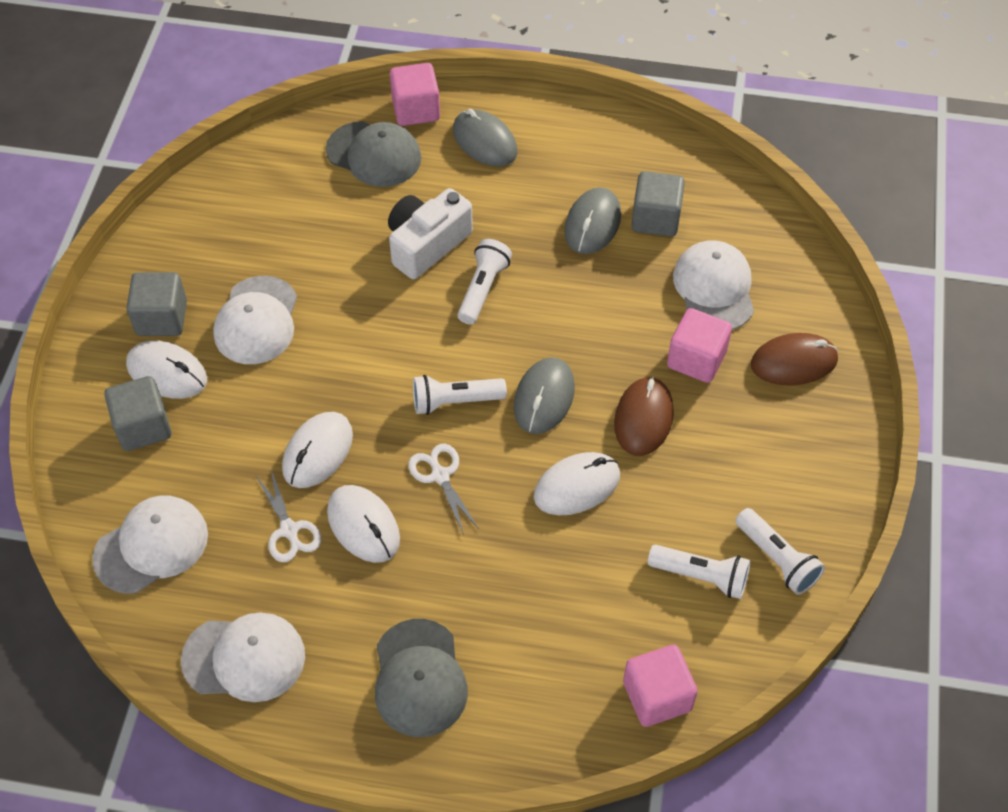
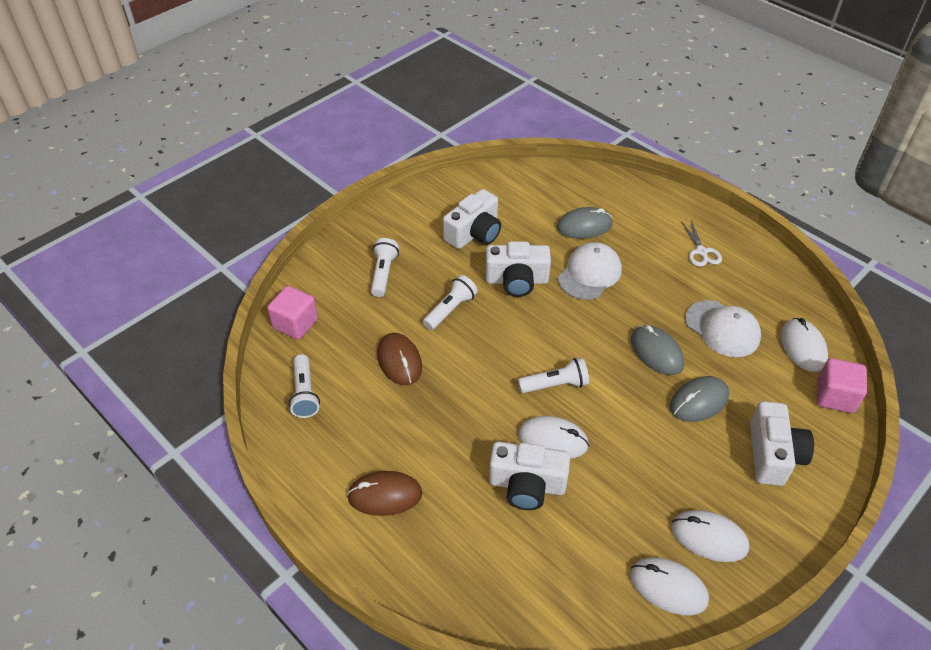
grey cap: 2 -> 0
grey cube: 3 -> 0
pink cube: 3 -> 2
white camera: 1 -> 4
white cap: 4 -> 2
white scissors: 2 -> 1

